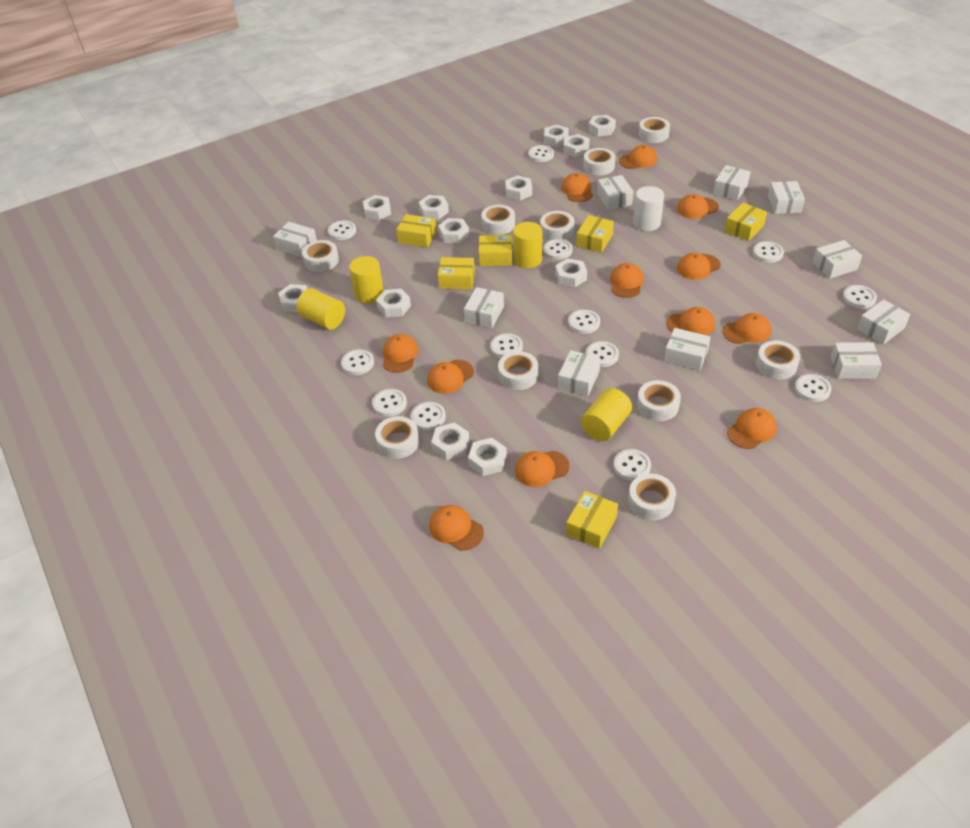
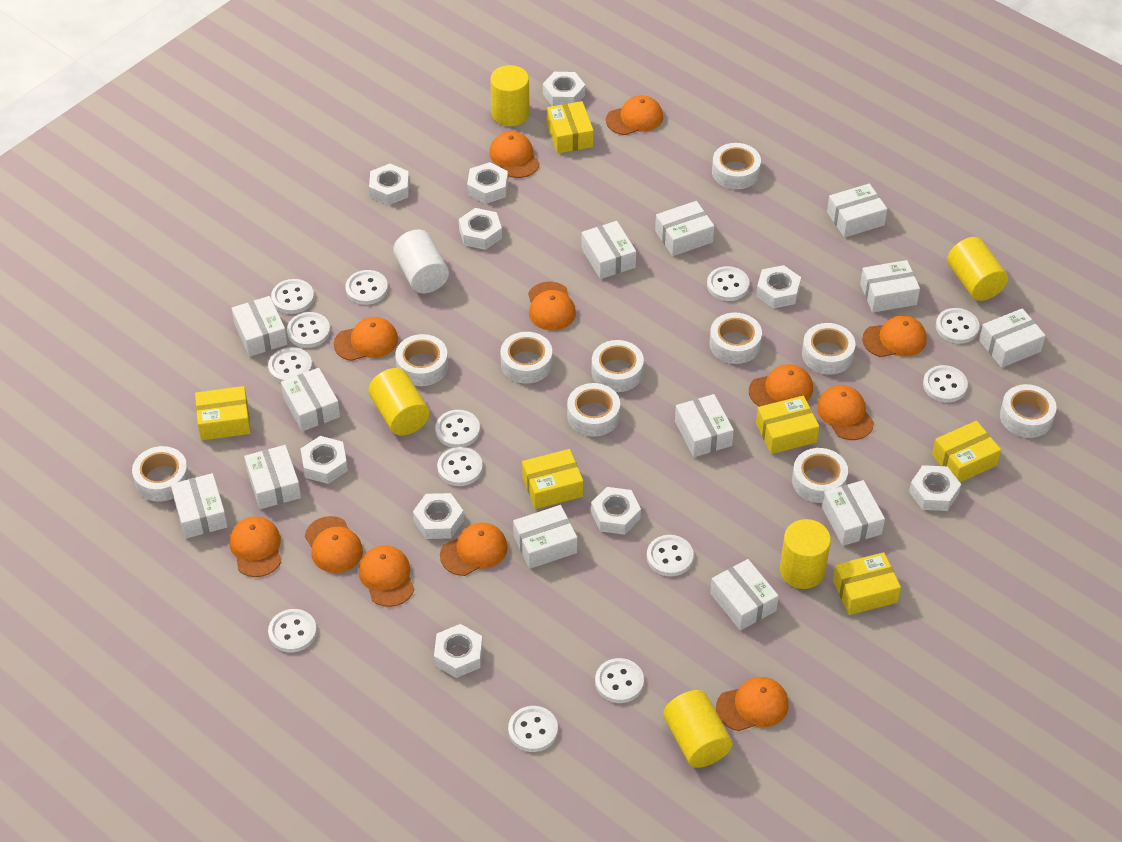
white box: 10 -> 13
white nut: 12 -> 10
yellow cylinder: 4 -> 5

